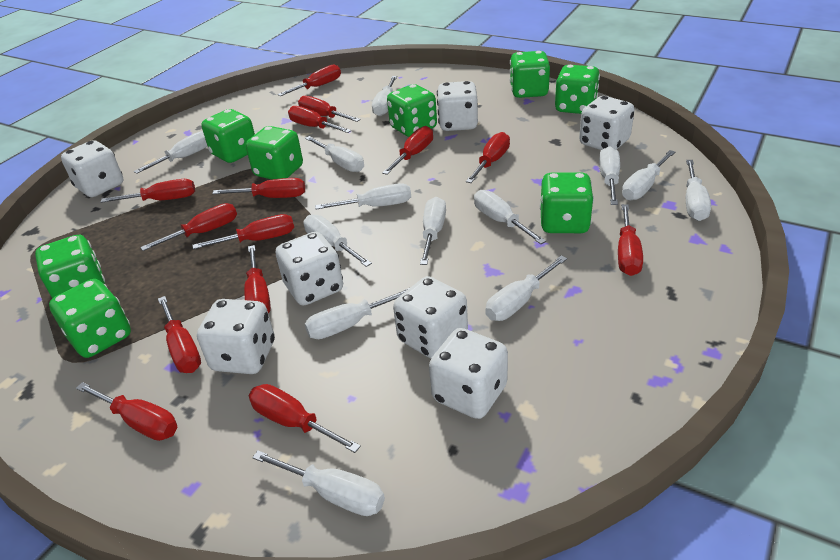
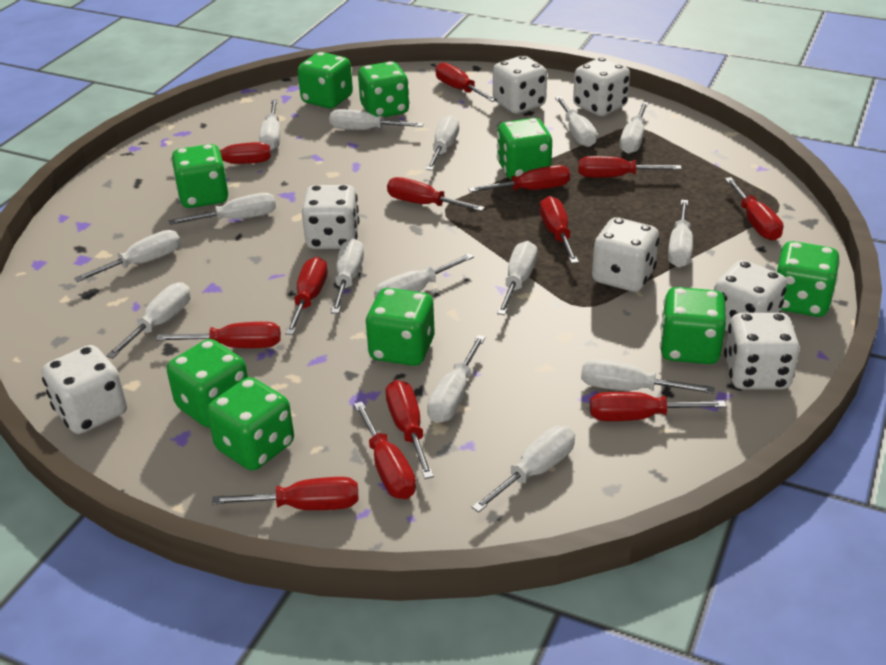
green dice: 8 -> 9
red screwdriver: 14 -> 13
white screwdriver: 13 -> 15

